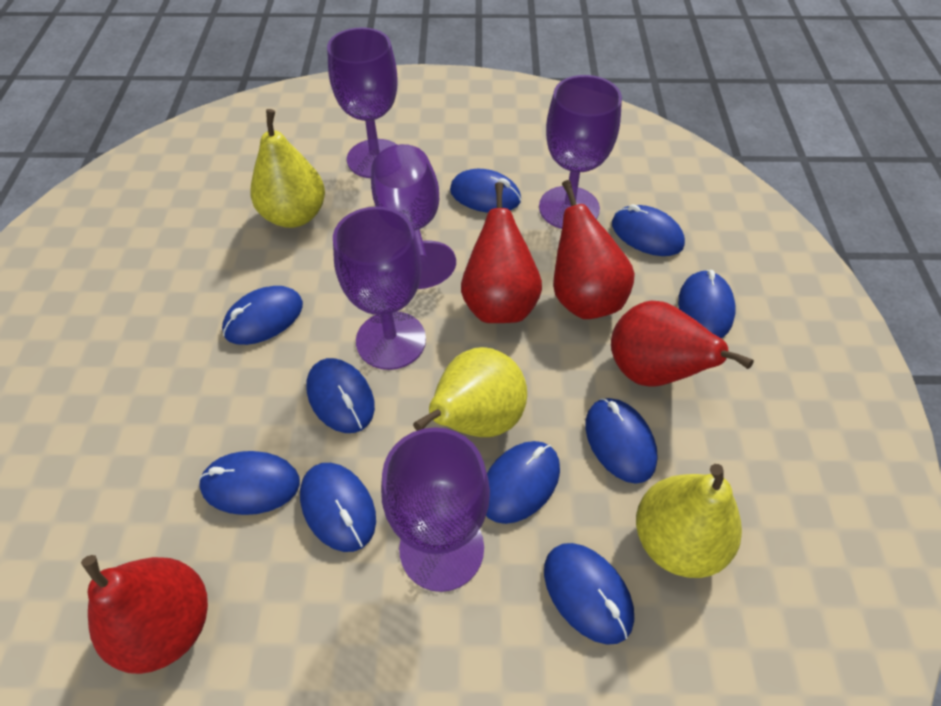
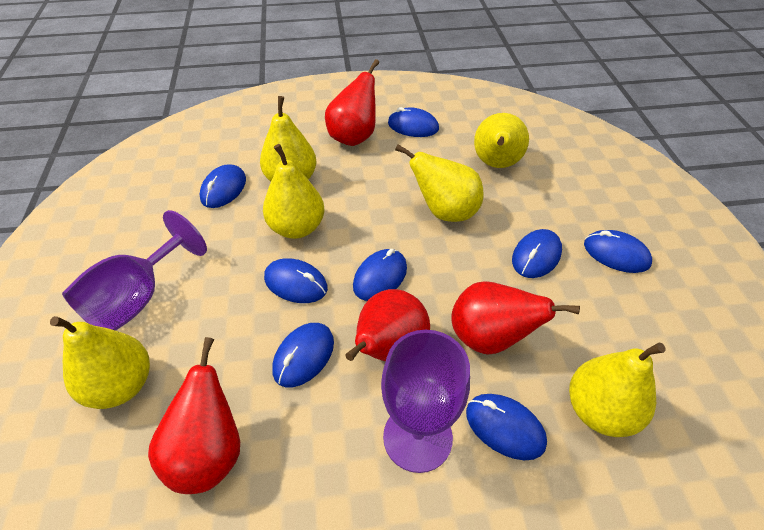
blue mouse: 10 -> 8
purple goblet: 5 -> 2
yellow pear: 3 -> 6

